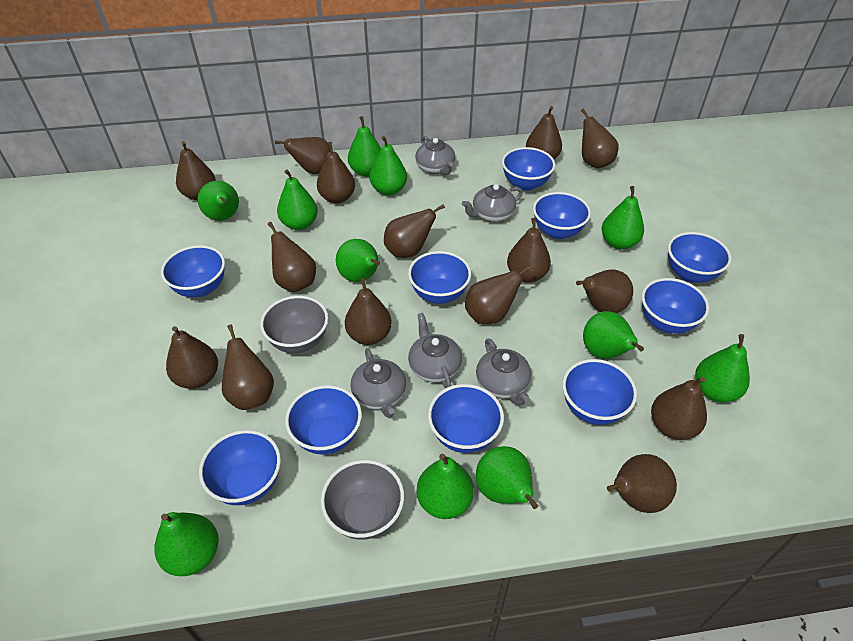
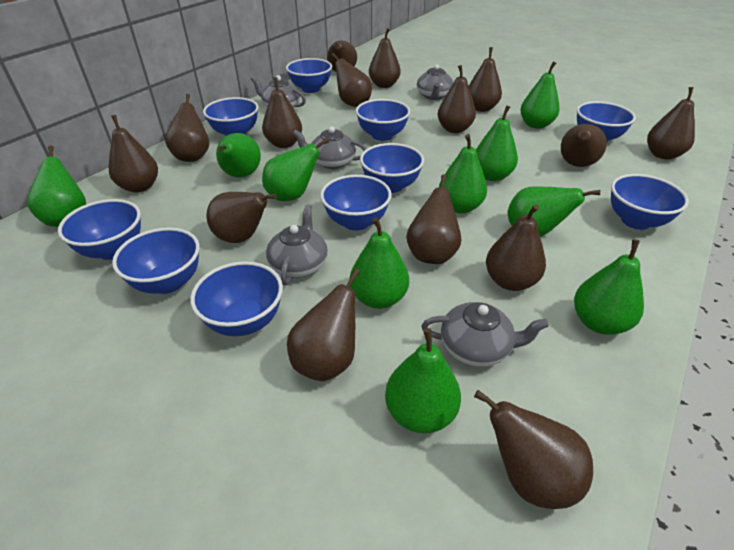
green pear: 11 -> 10
grey bowl: 2 -> 0

